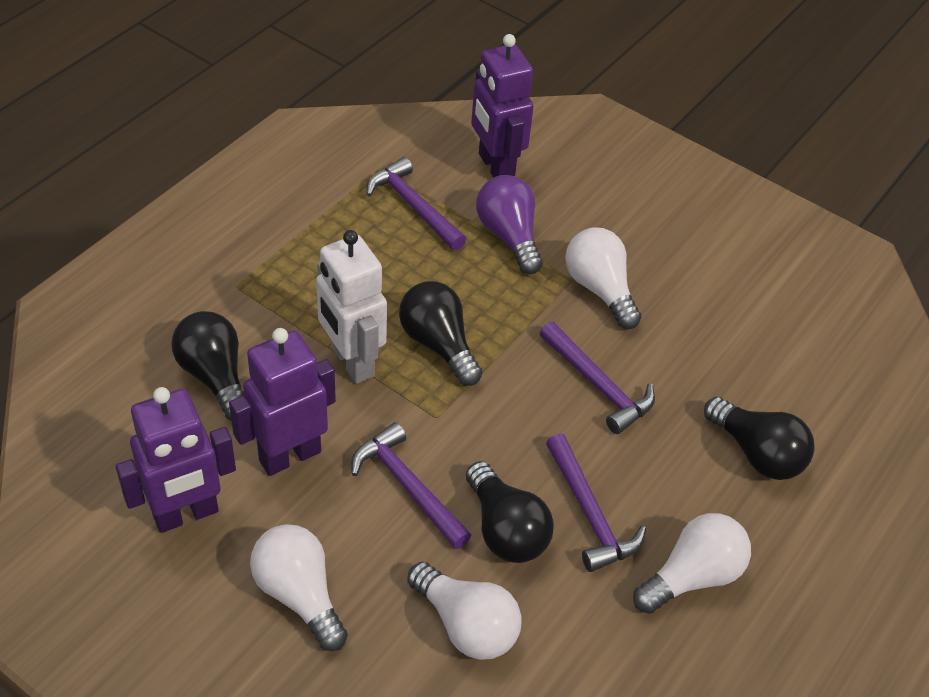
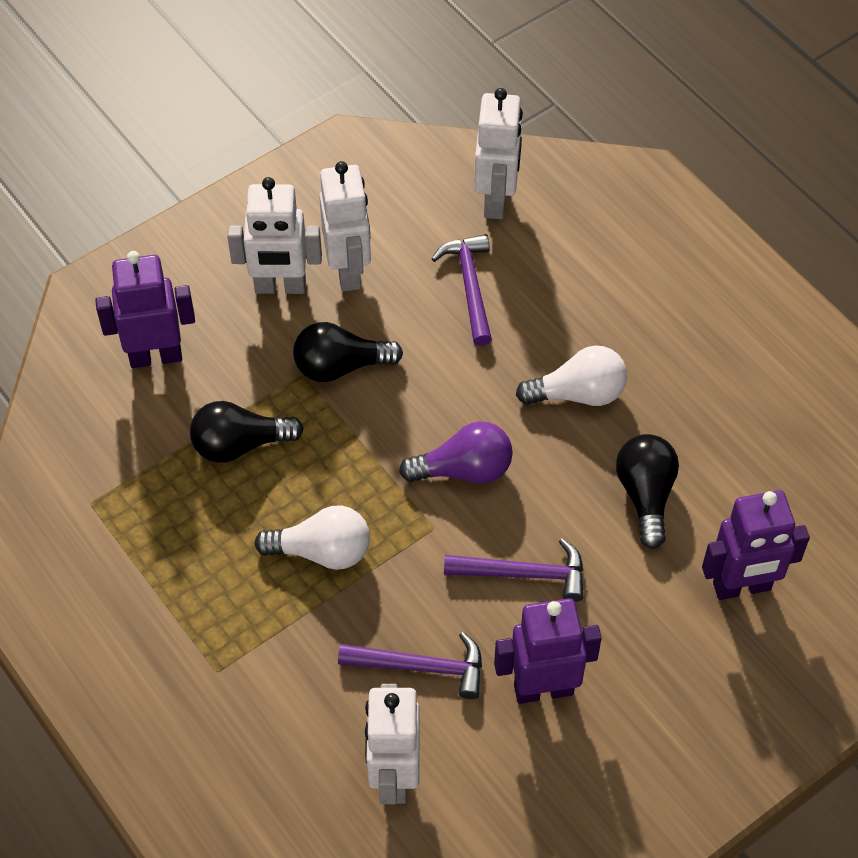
black light bulb: 4 -> 3
purple hammer: 4 -> 3
white light bulb: 4 -> 2
white robot: 1 -> 4

